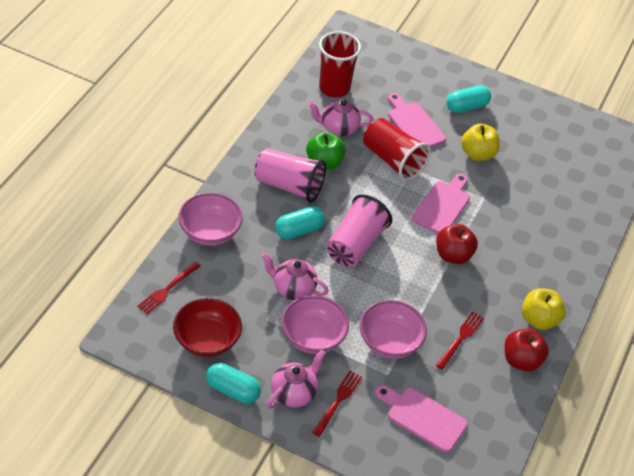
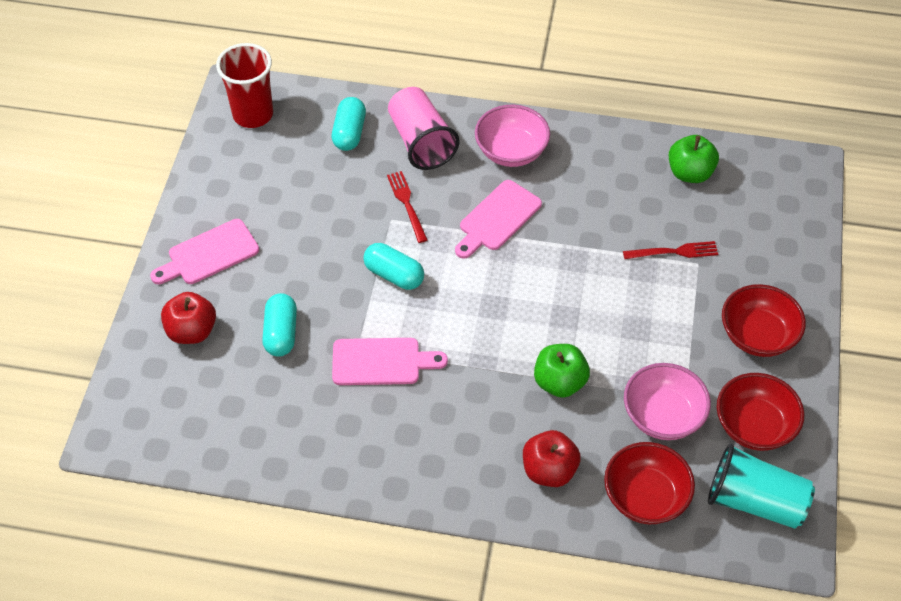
green apple: 1 -> 2
pink bowl: 3 -> 2
pink cup: 2 -> 1
pink teapot: 3 -> 0
red bowl: 1 -> 3
red cup: 2 -> 1
red fork: 3 -> 2
turquoise cup: 0 -> 1
yellow apple: 2 -> 0

